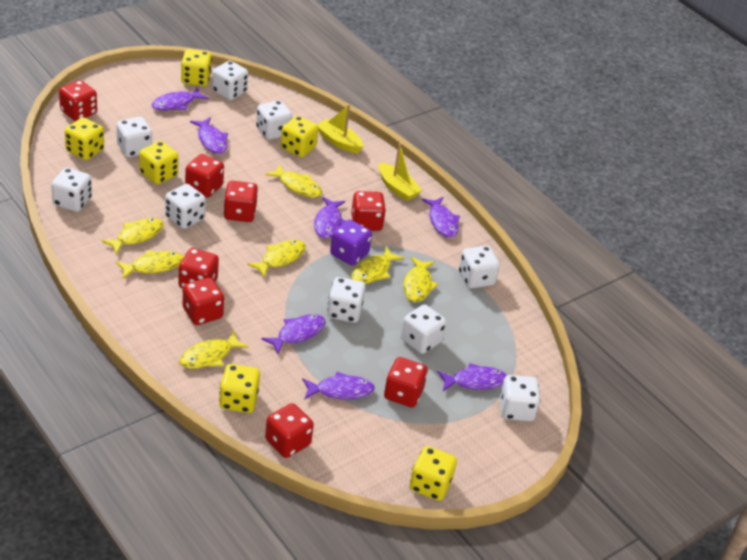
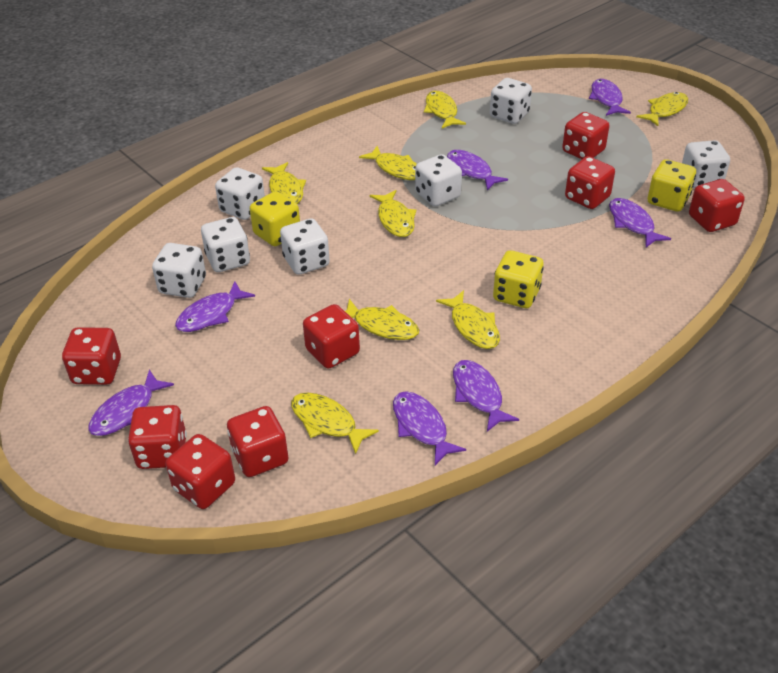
purple dice: 1 -> 0
white dice: 9 -> 7
yellow boat: 2 -> 0
yellow dice: 6 -> 3
yellow fish: 7 -> 8

